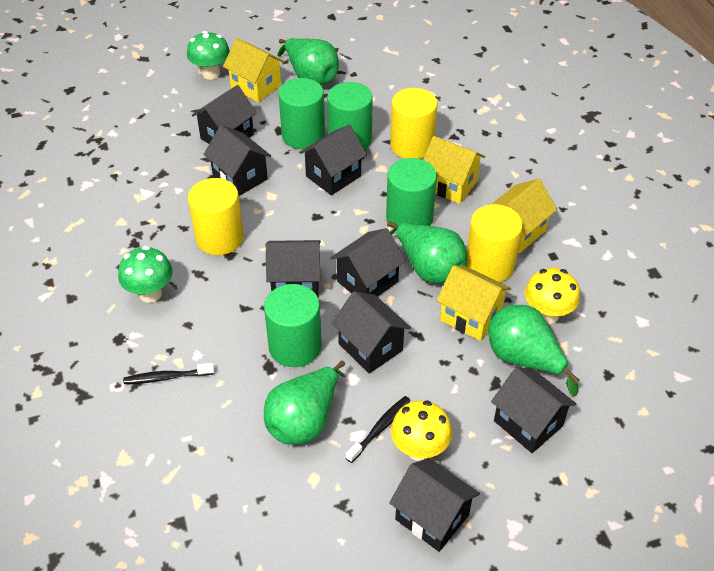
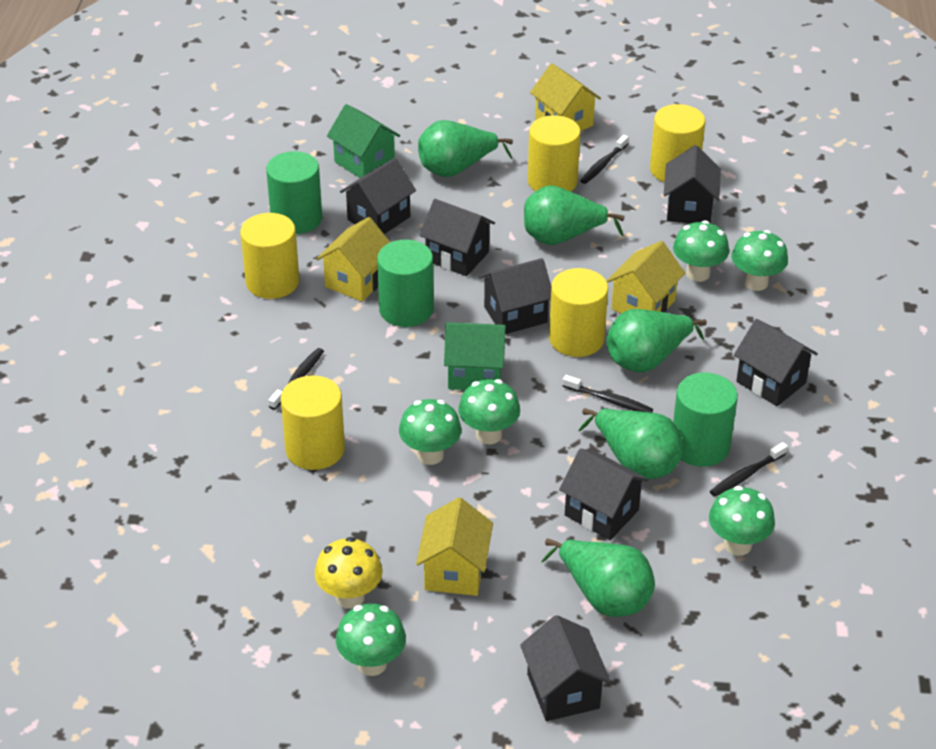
black house: 8 -> 7
black toothbrush: 2 -> 4
green cylinder: 4 -> 3
green house: 0 -> 2
green mushroom: 2 -> 6
green pear: 4 -> 5
yellow cylinder: 3 -> 5
yellow mushroom: 2 -> 1

